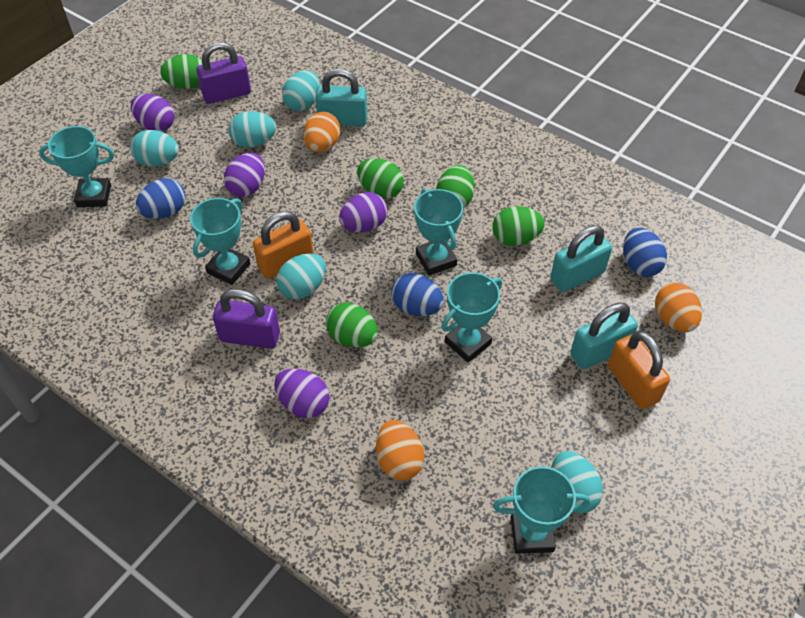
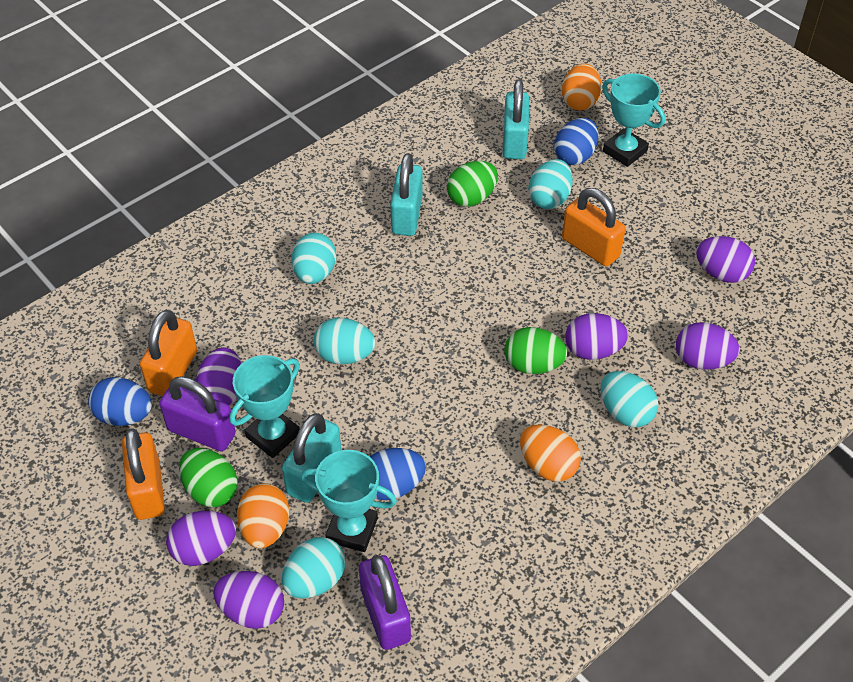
green egg: 5 -> 3
orange padlock: 2 -> 3
purple egg: 4 -> 6
turquoise trophy: 5 -> 3

